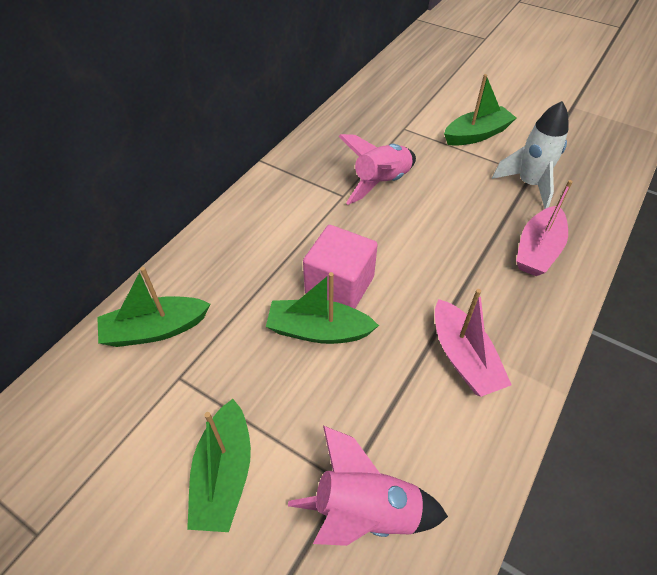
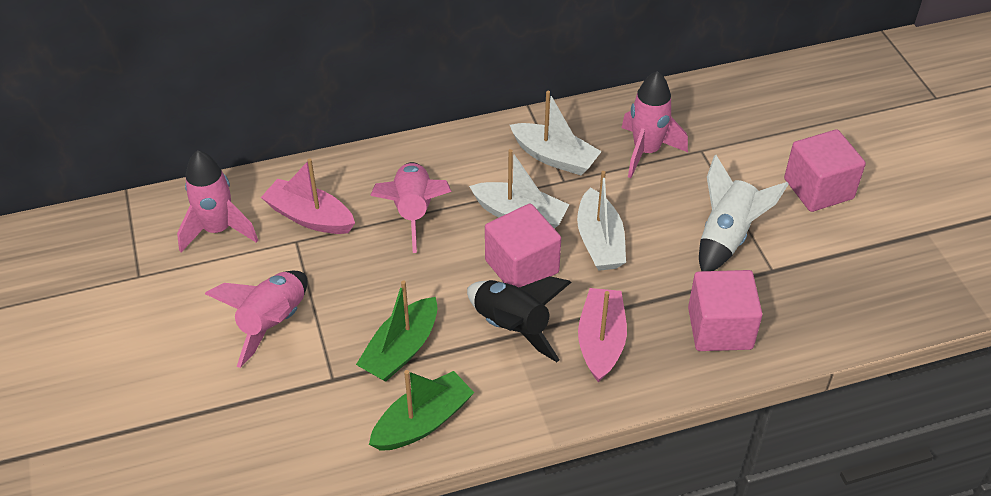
black rocket: 0 -> 1
green boat: 4 -> 2
pink cube: 1 -> 3
pink rocket: 2 -> 4
white boat: 0 -> 3

